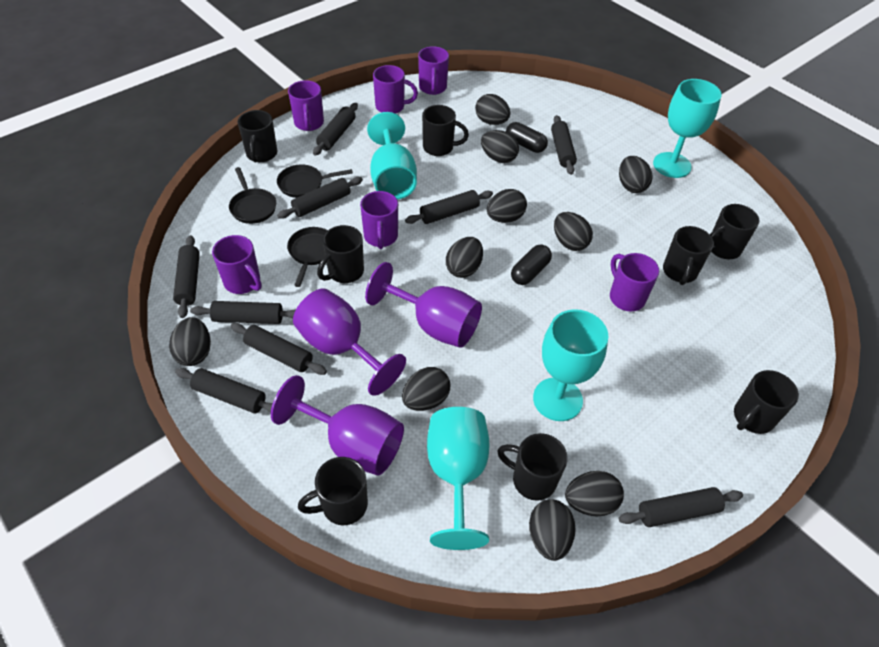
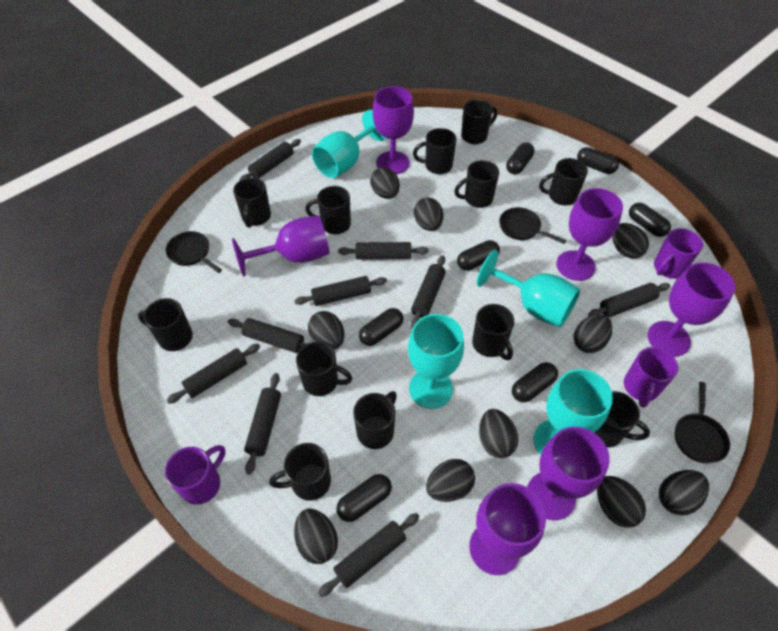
black capsule: 2 -> 7
black mug: 8 -> 12
purple goblet: 3 -> 6
purple mug: 6 -> 3

